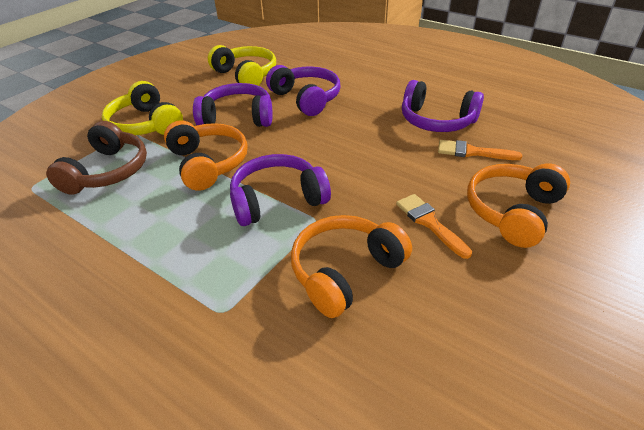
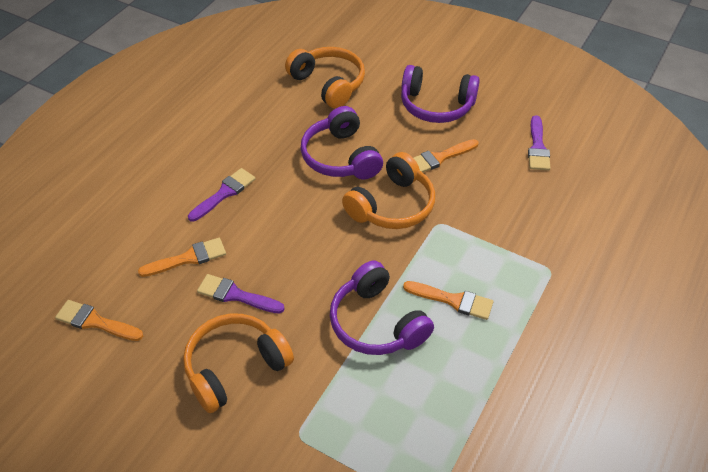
brown headphones: 1 -> 0
orange brush: 2 -> 4
purple brush: 0 -> 3
purple headphones: 4 -> 3
yellow headphones: 2 -> 0

